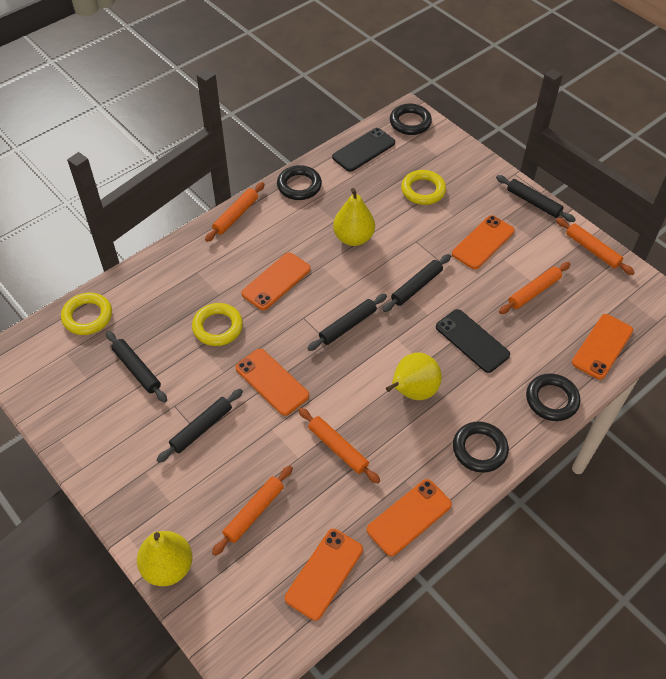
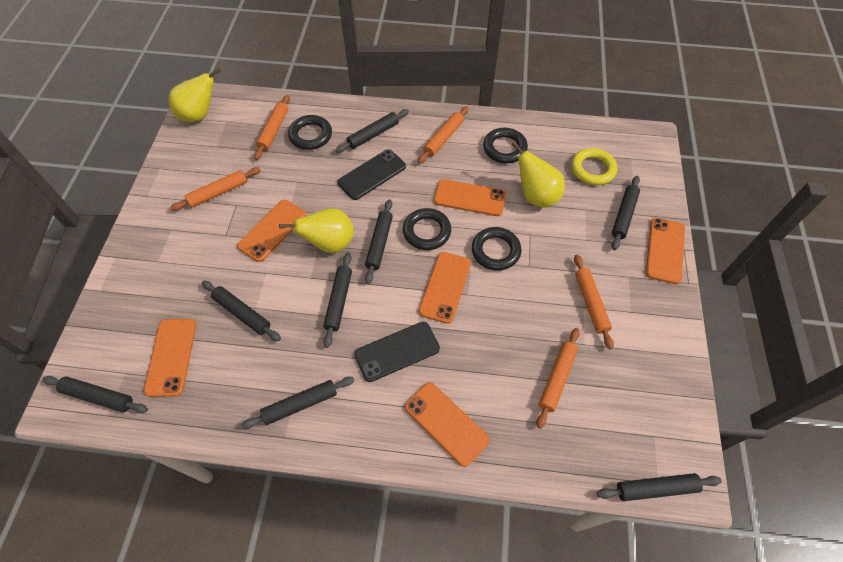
black rolling pin: 5 -> 8
yellow ring: 3 -> 1

